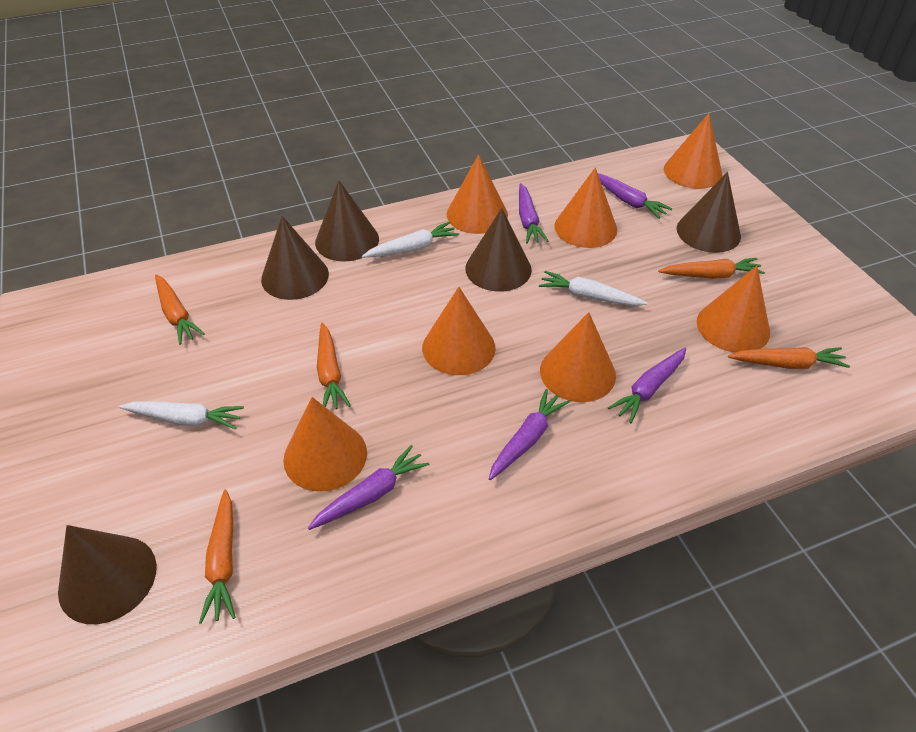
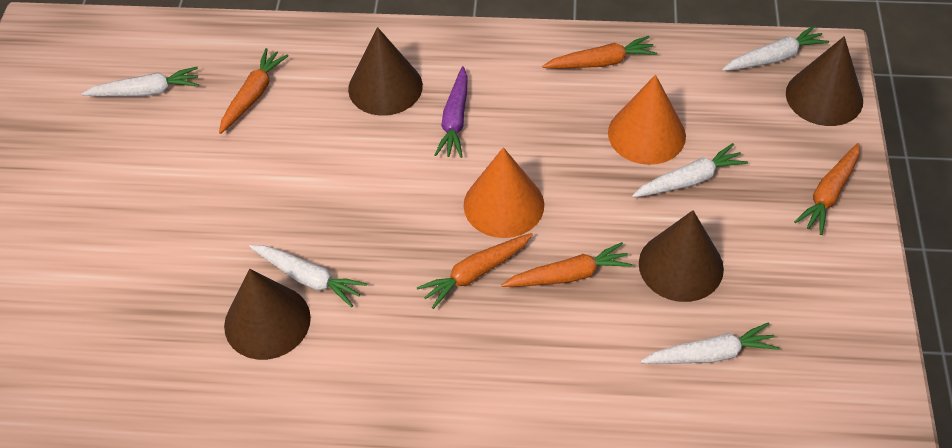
brown cone: 5 -> 4
orange cone: 7 -> 2
purple carrot: 5 -> 1
white carrot: 3 -> 5

